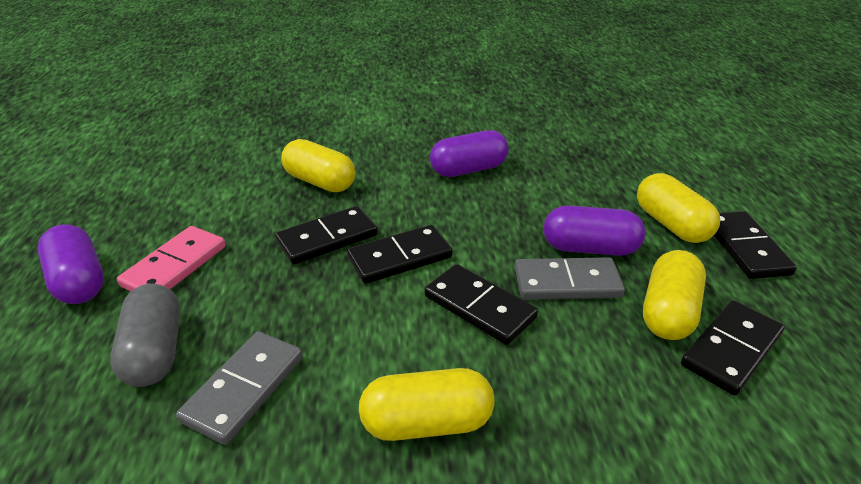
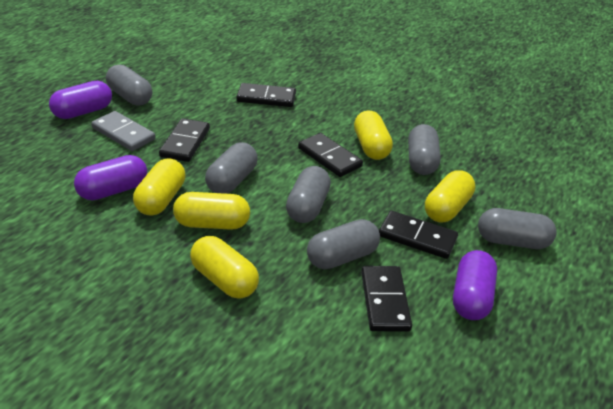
grey capsule: 1 -> 6
grey domino: 2 -> 1
pink domino: 1 -> 0
yellow capsule: 4 -> 5

